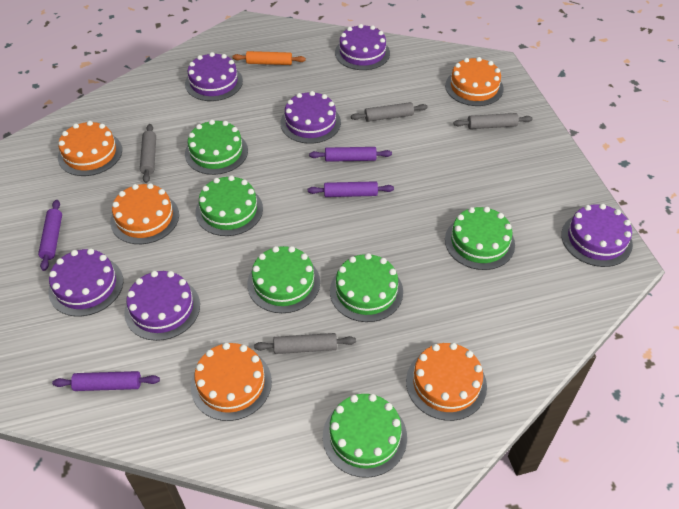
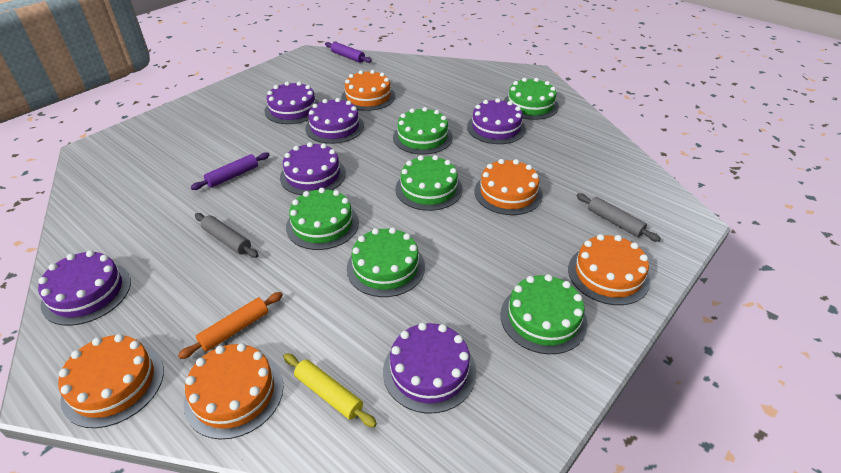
grey rolling pin: 4 -> 2
purple rolling pin: 4 -> 2
yellow rolling pin: 0 -> 1

